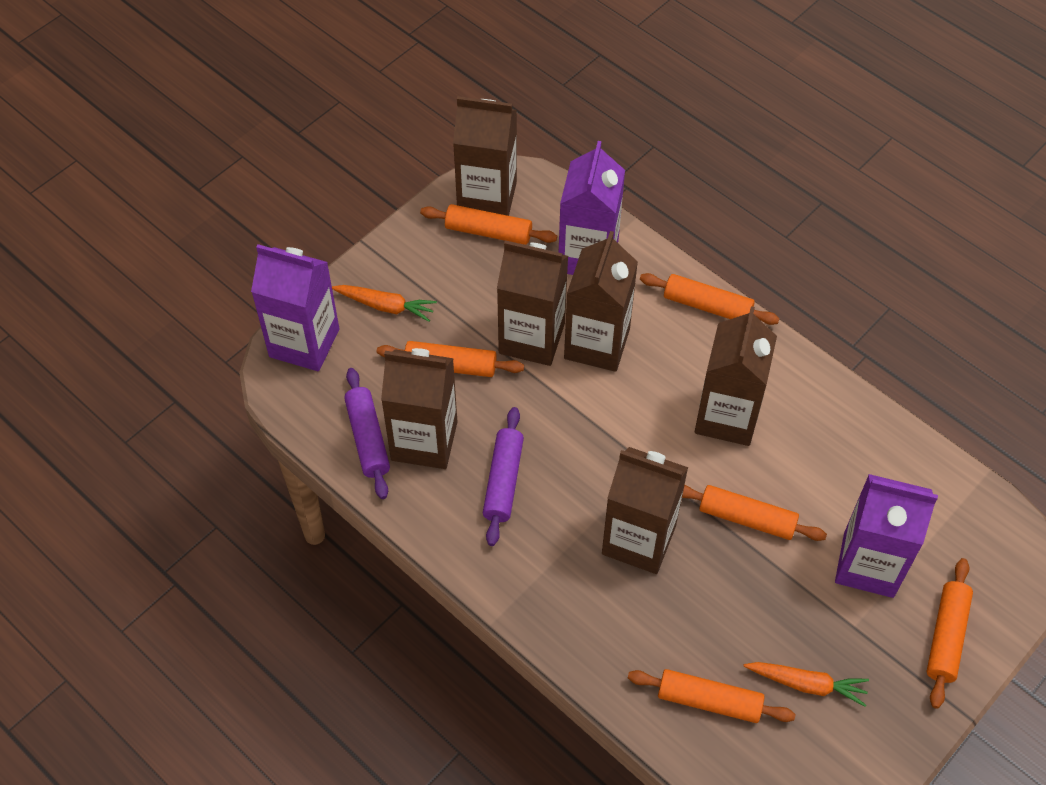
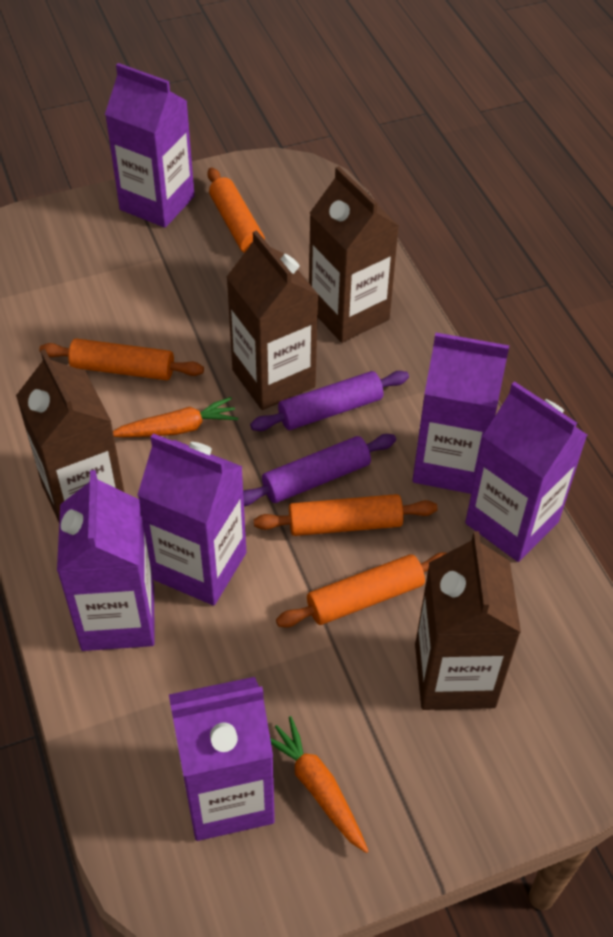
brown carton: 6 -> 4
orange rolling pin: 6 -> 4
purple carton: 3 -> 6

